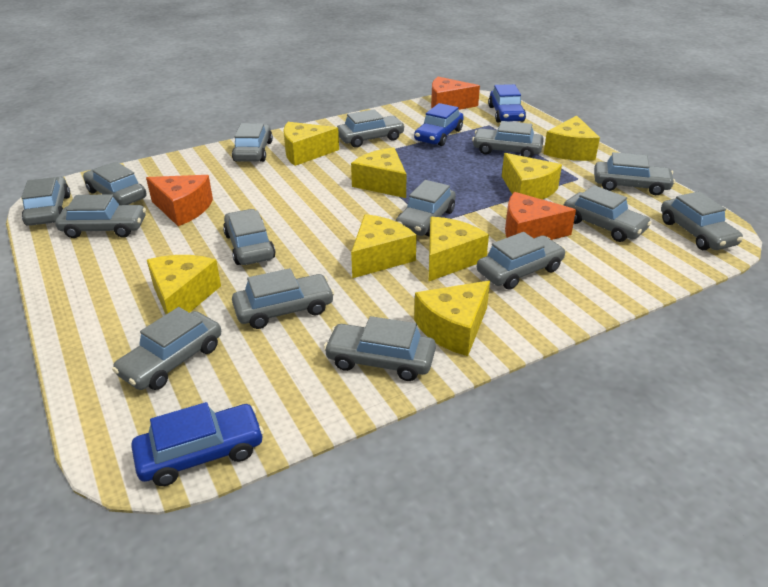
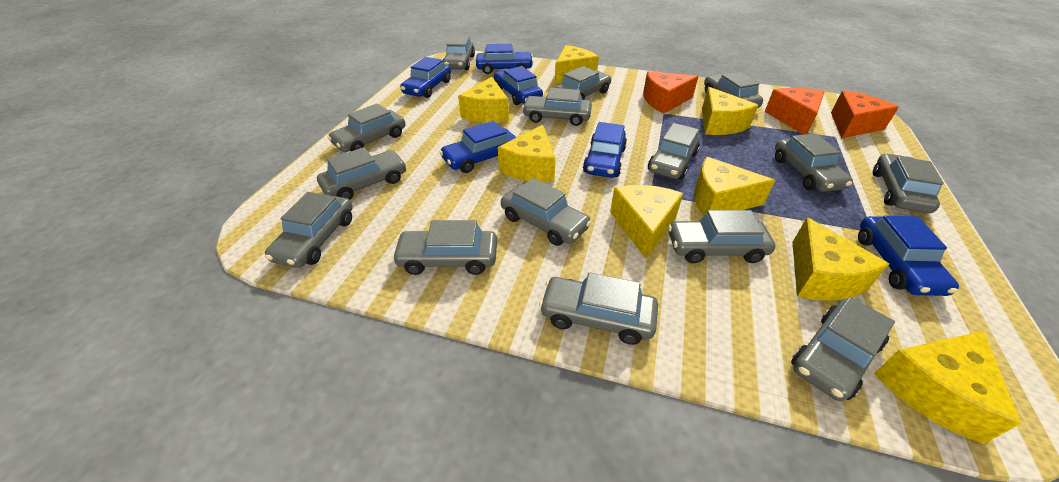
blue car: 3 -> 6

